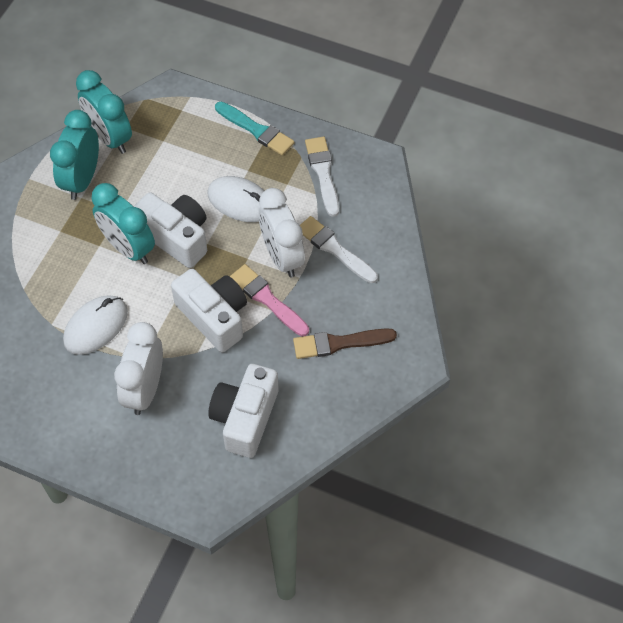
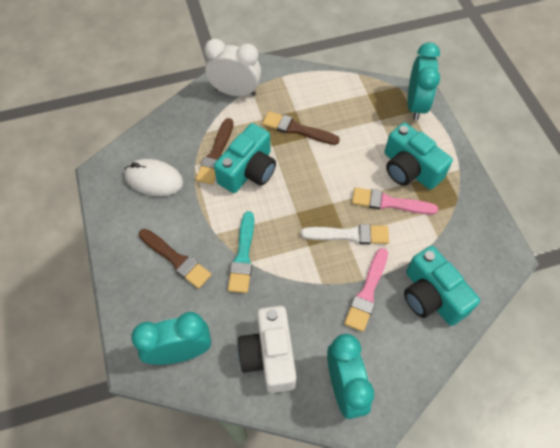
brown brush: 1 -> 3
pink brush: 1 -> 2
turquoise camera: 0 -> 3
white brush: 2 -> 1
white camera: 3 -> 1
white clock: 2 -> 1
white mouse: 2 -> 1

